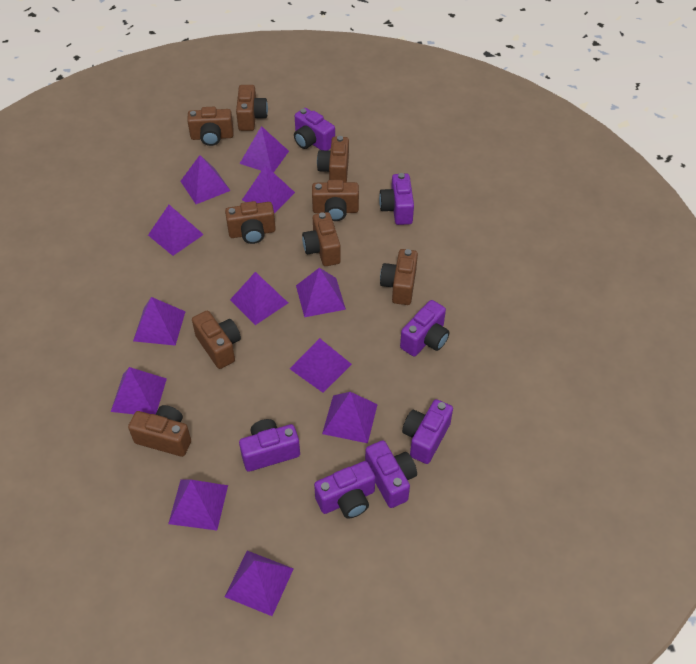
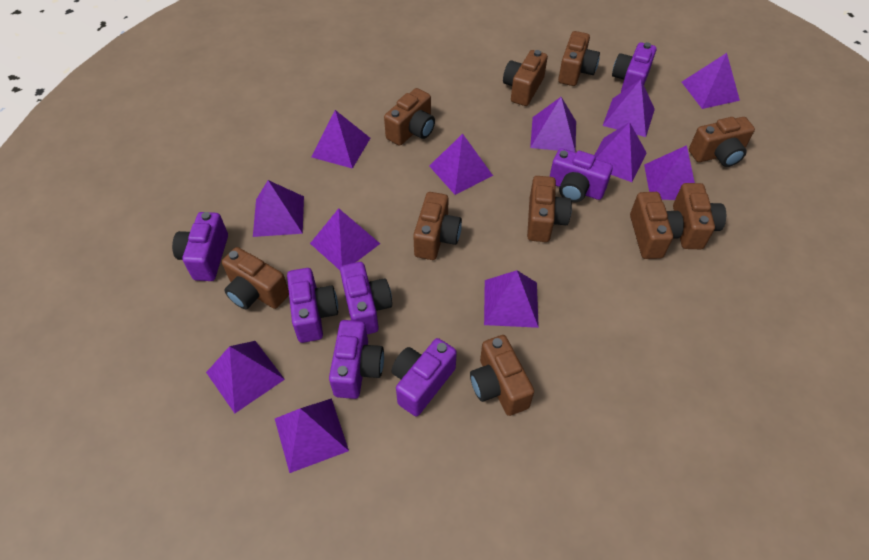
brown camera: 9 -> 10

